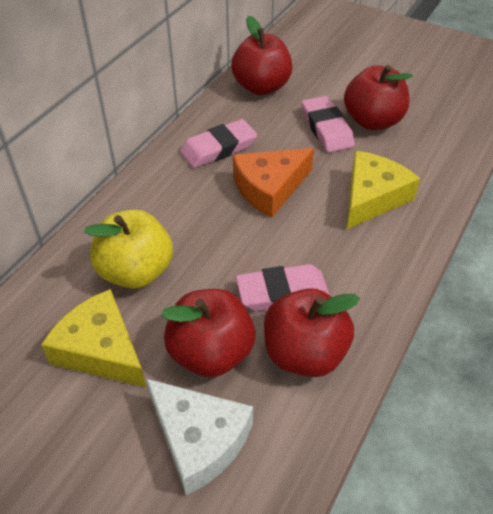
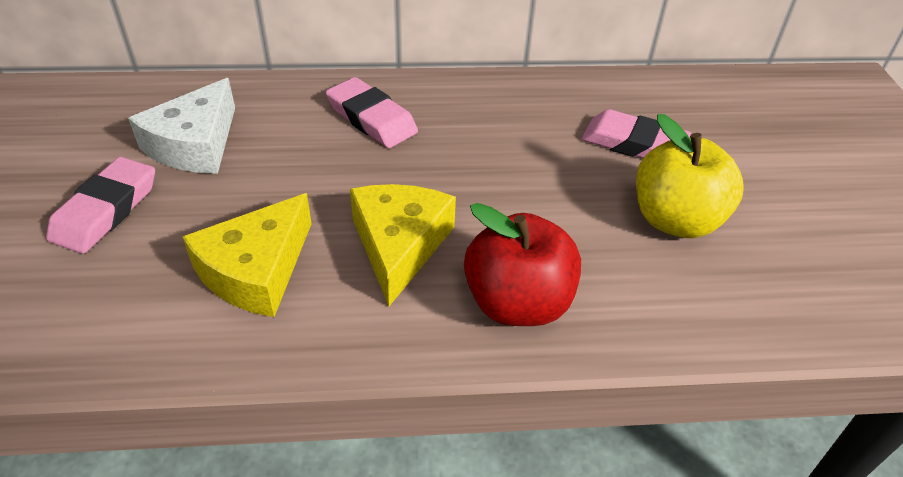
orange cheese: 1 -> 0
red apple: 4 -> 1

